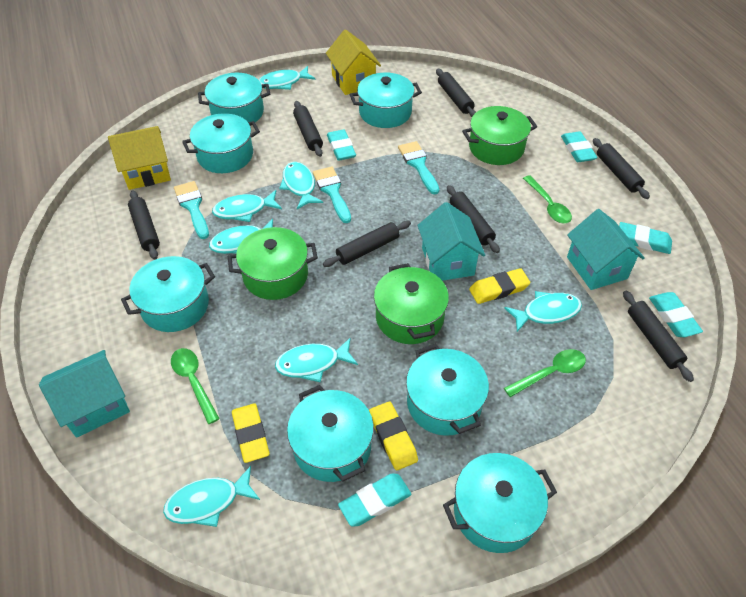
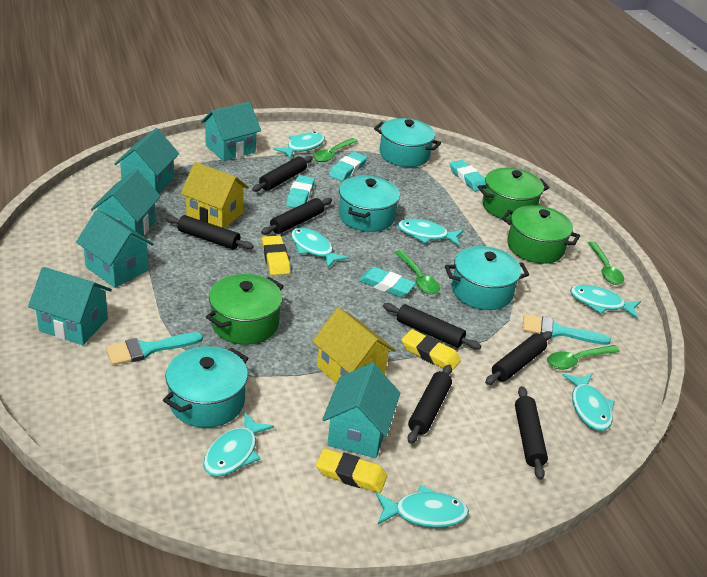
green spoon: 3 -> 4
turquoise brush: 3 -> 2
turquoise eraser: 5 -> 4
turquoise house: 3 -> 6
turquoise pot: 7 -> 4

